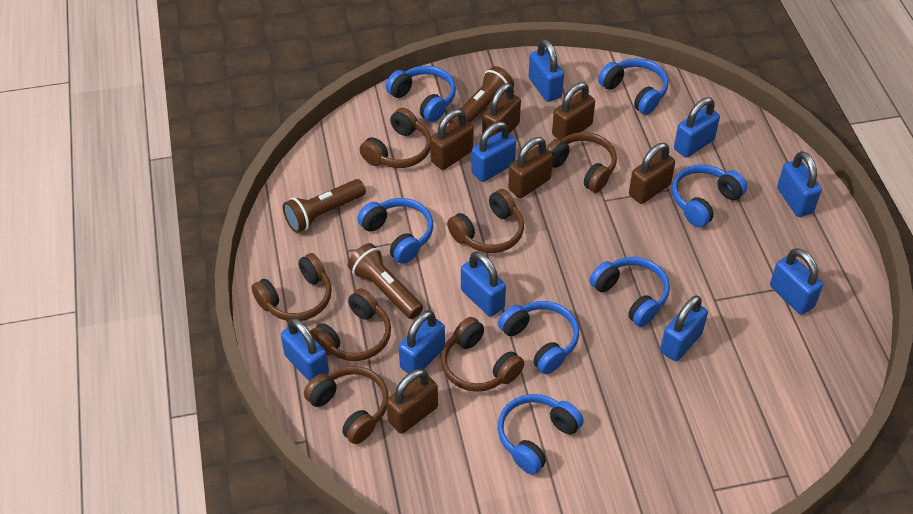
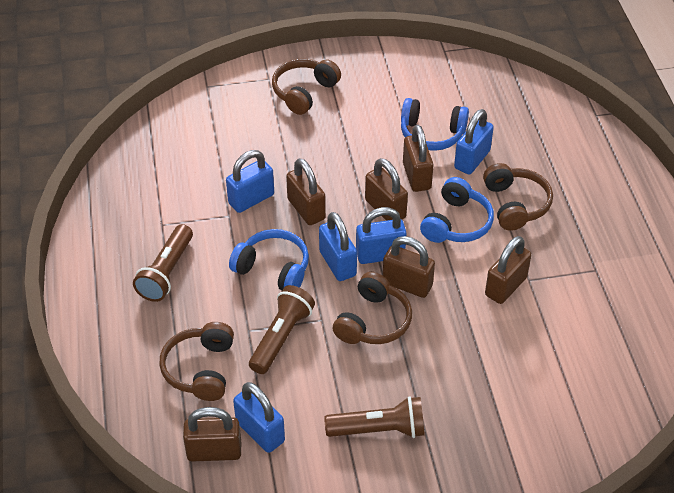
blue headphones: 7 -> 3
blue padlock: 9 -> 5
brown headphones: 7 -> 4

